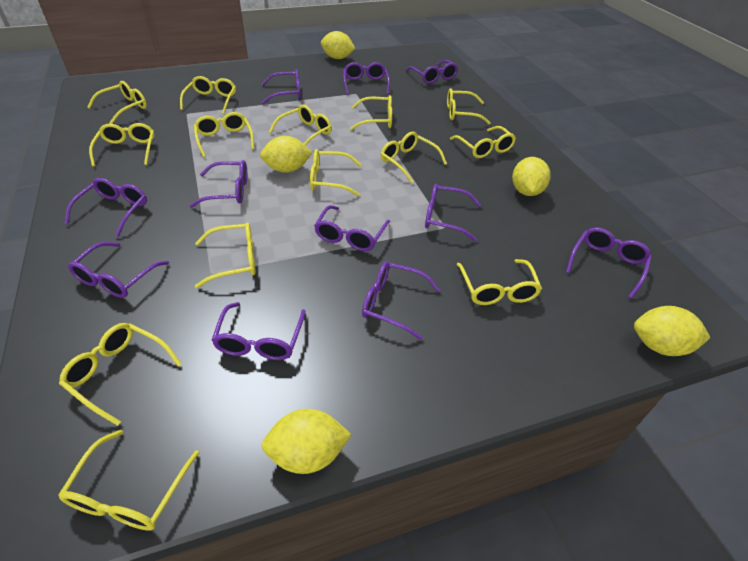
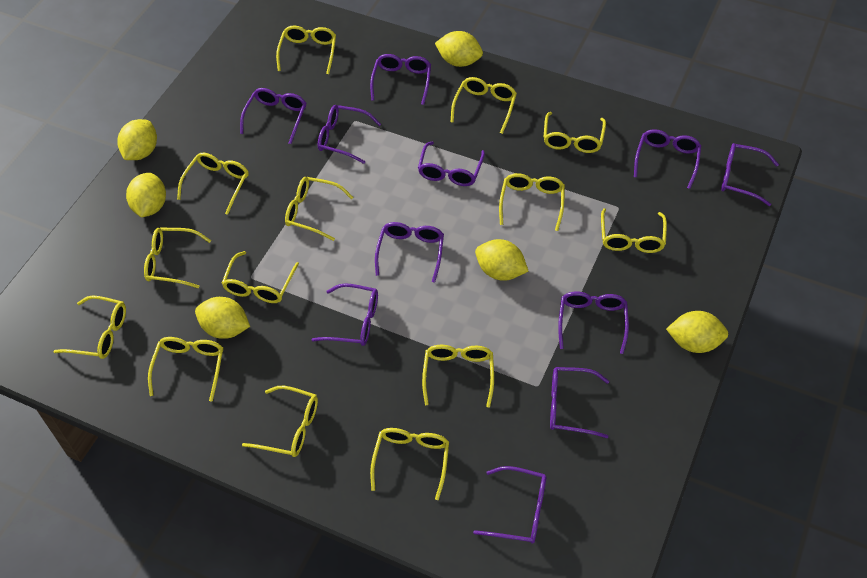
yellow lemon: 5 -> 6

